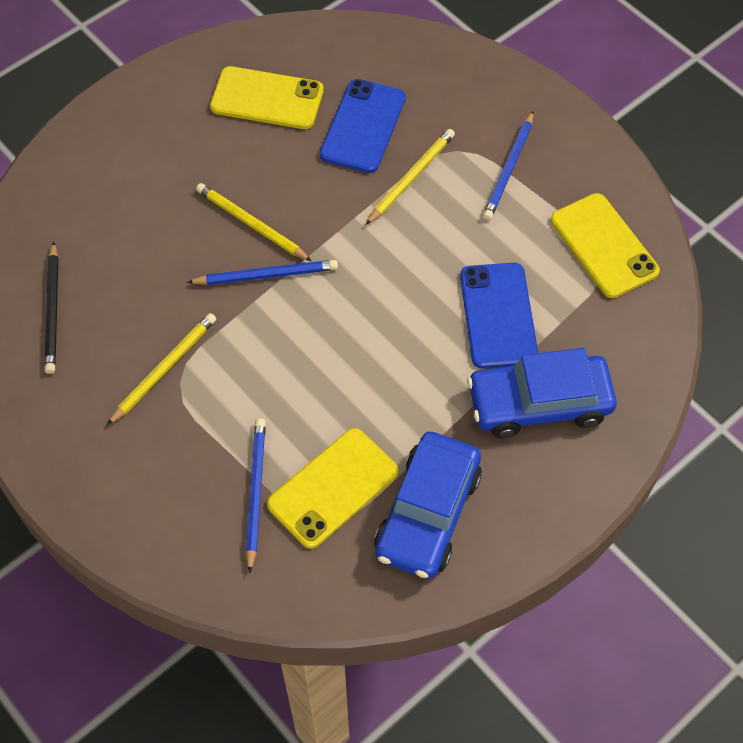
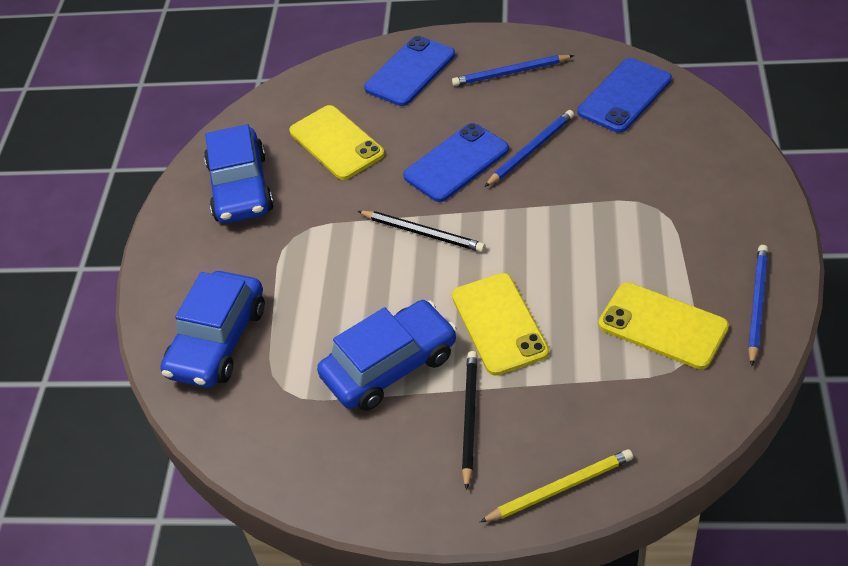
black pencil: 1 -> 2
blue car: 2 -> 3
blue phone: 2 -> 3
yellow pencil: 3 -> 1

